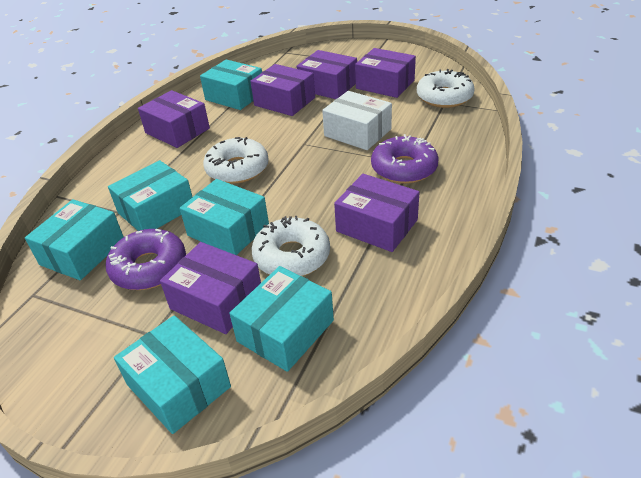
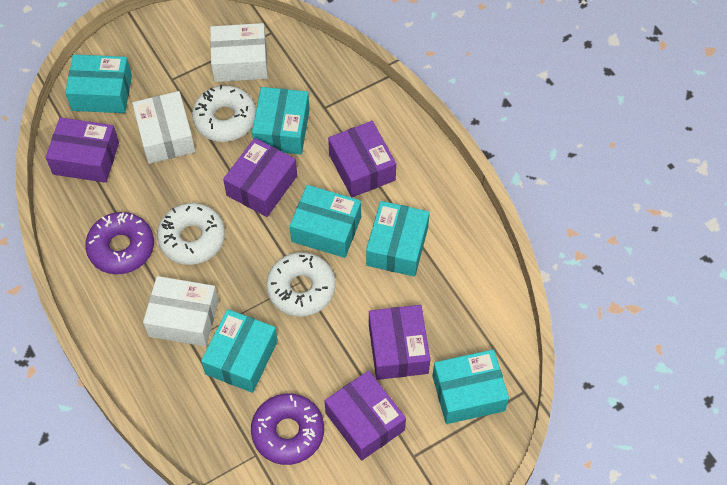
purple box: 6 -> 5
white box: 1 -> 3

